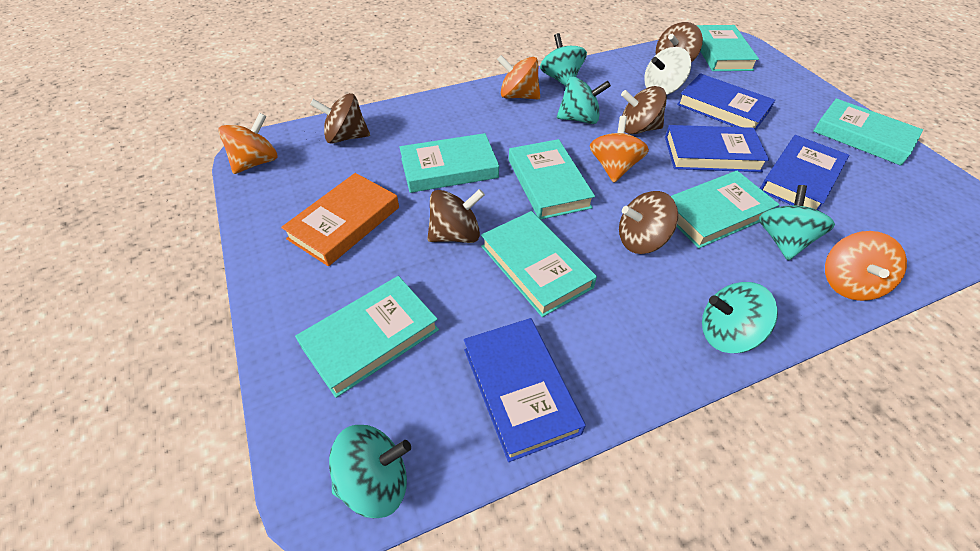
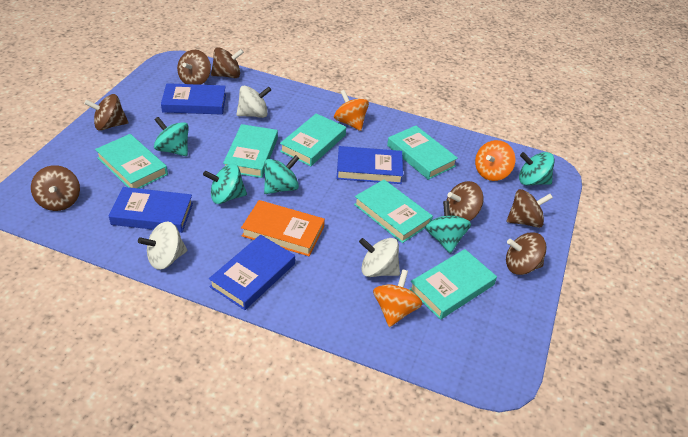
brown spinning top: 5 -> 7
orange spinning top: 4 -> 3
turquoise book: 7 -> 6
white spinning top: 1 -> 3

